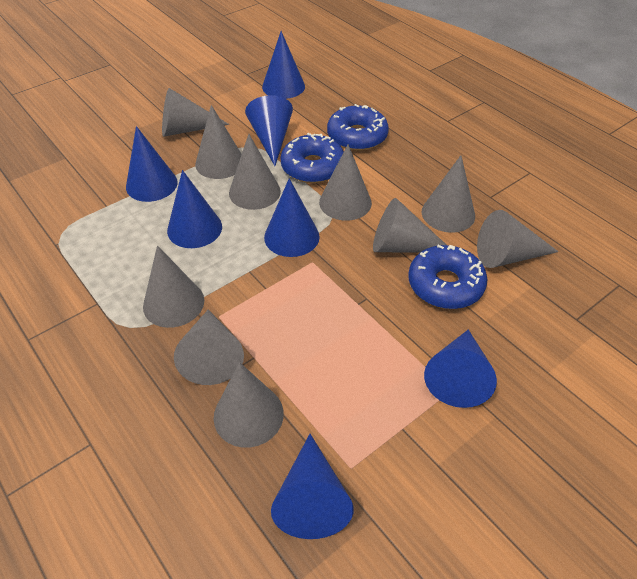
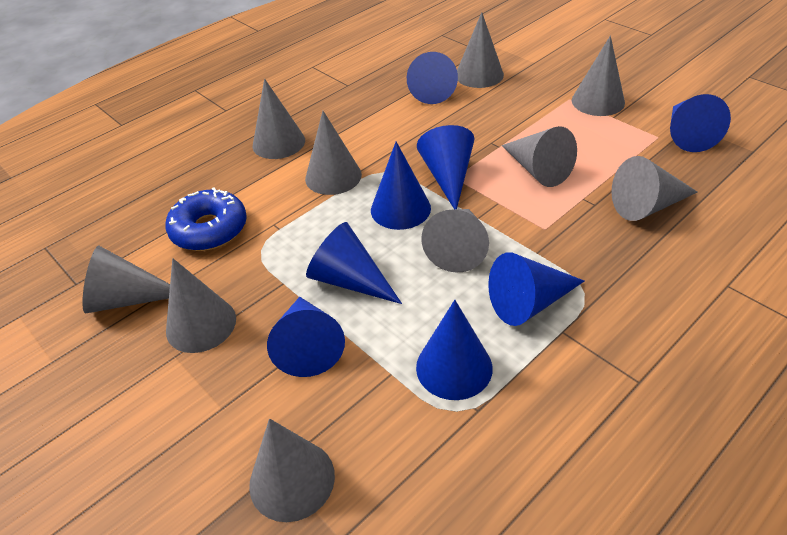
blue cone: 7 -> 8
blue donut: 3 -> 1

